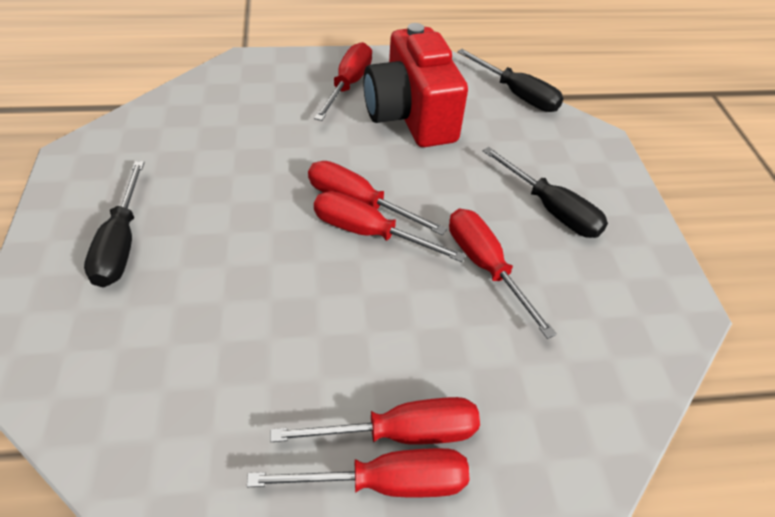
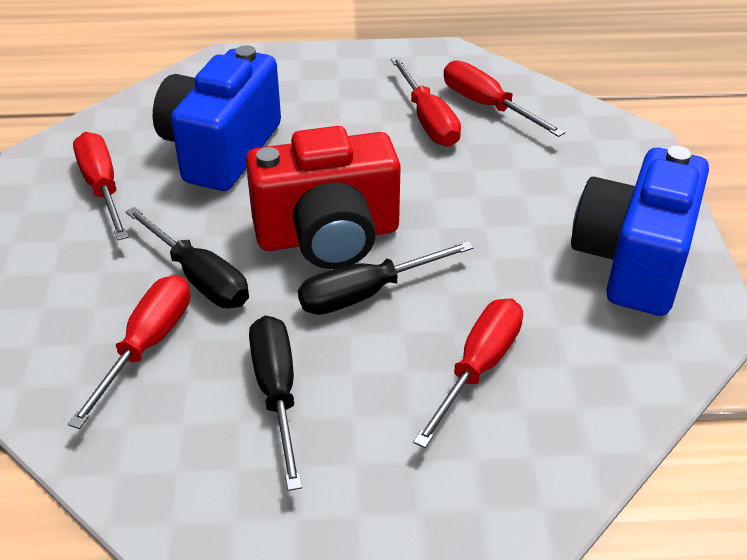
blue camera: 0 -> 2
red screwdriver: 6 -> 5

